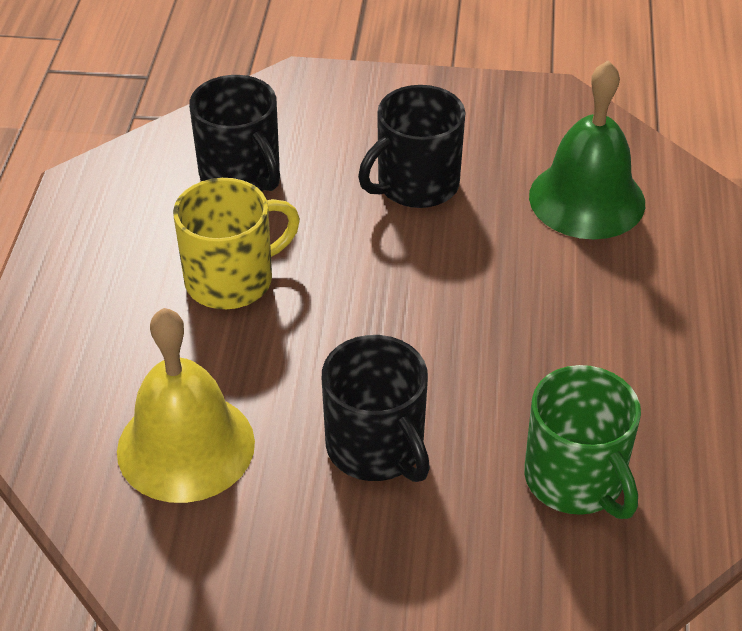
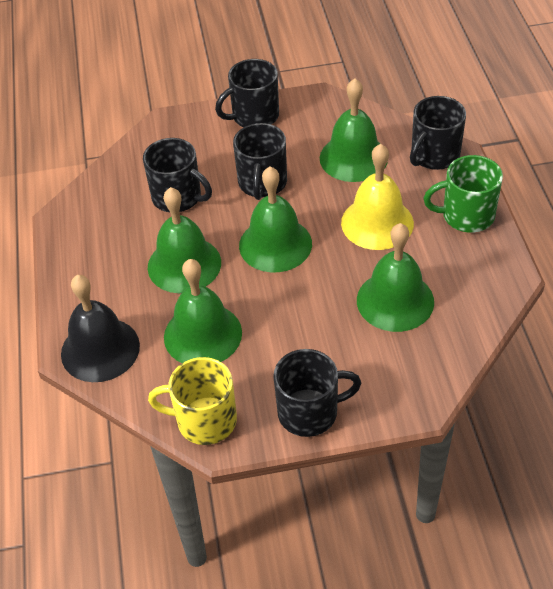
black bell: 0 -> 1
black mug: 3 -> 5
green bell: 1 -> 5

